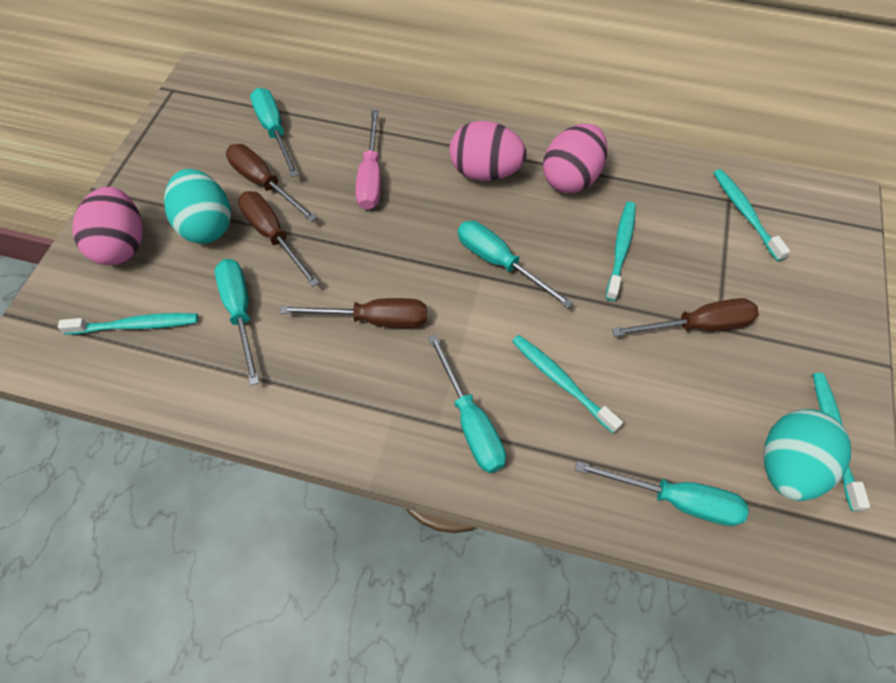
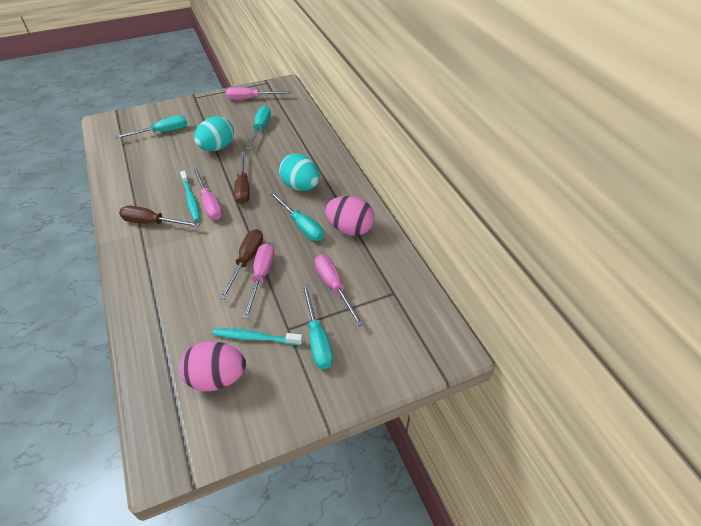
brown screwdriver: 4 -> 3
pink egg: 3 -> 2
pink screwdriver: 1 -> 4
turquoise screwdriver: 5 -> 4
turquoise toothbrush: 5 -> 2

